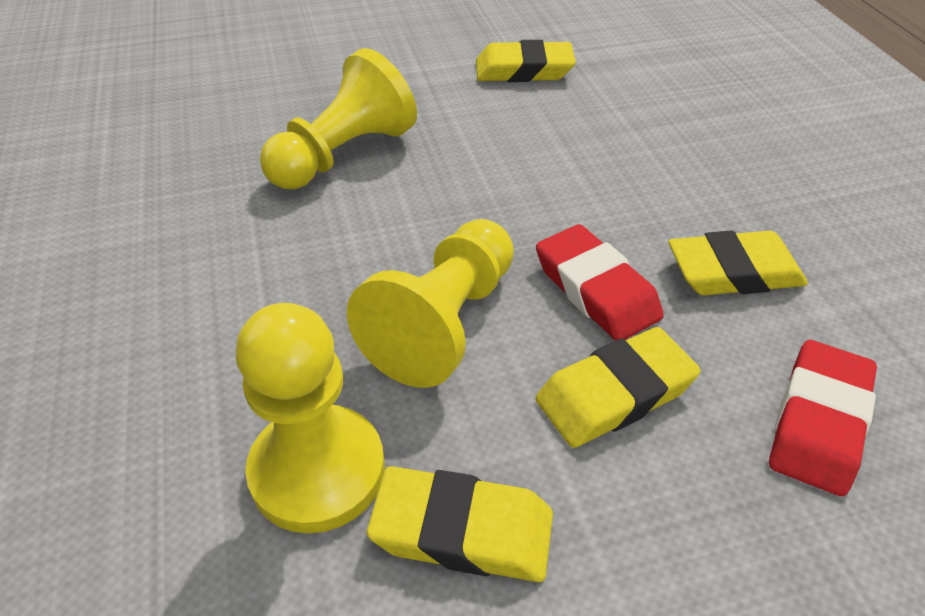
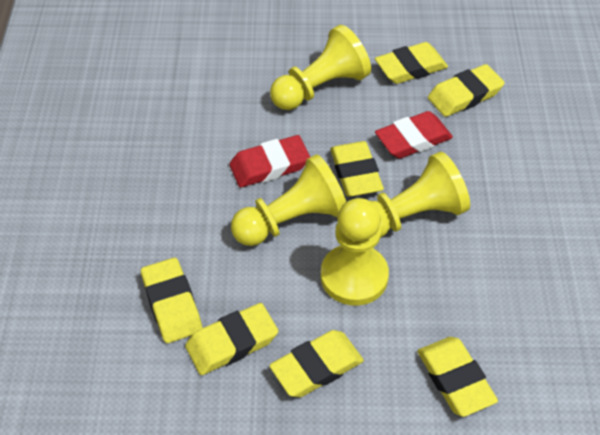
yellow eraser: 4 -> 7
yellow pawn: 3 -> 4

